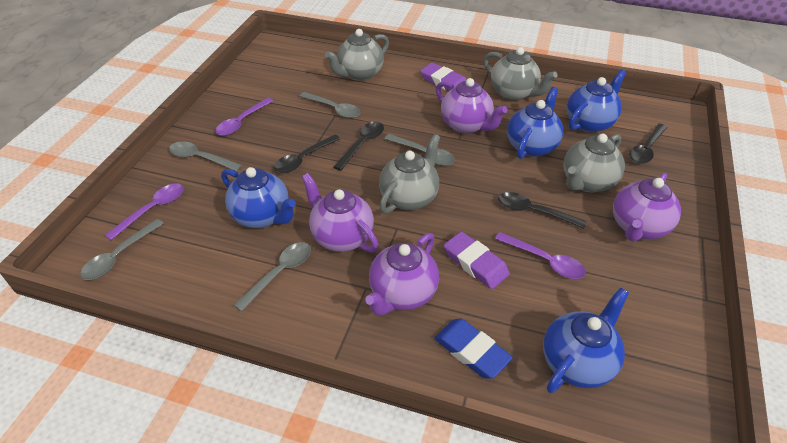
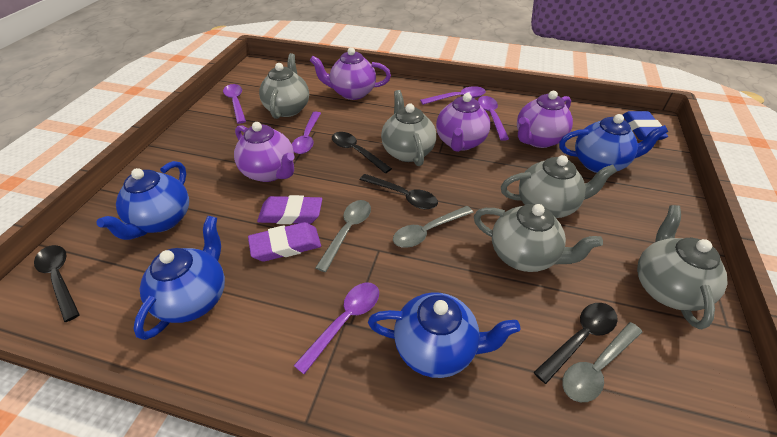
grey spoon: 5 -> 3
grey teapot: 4 -> 5
purple spoon: 3 -> 5

